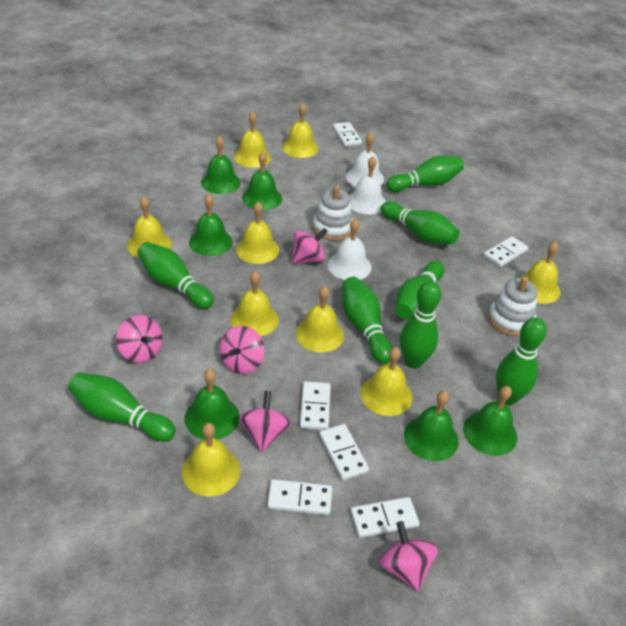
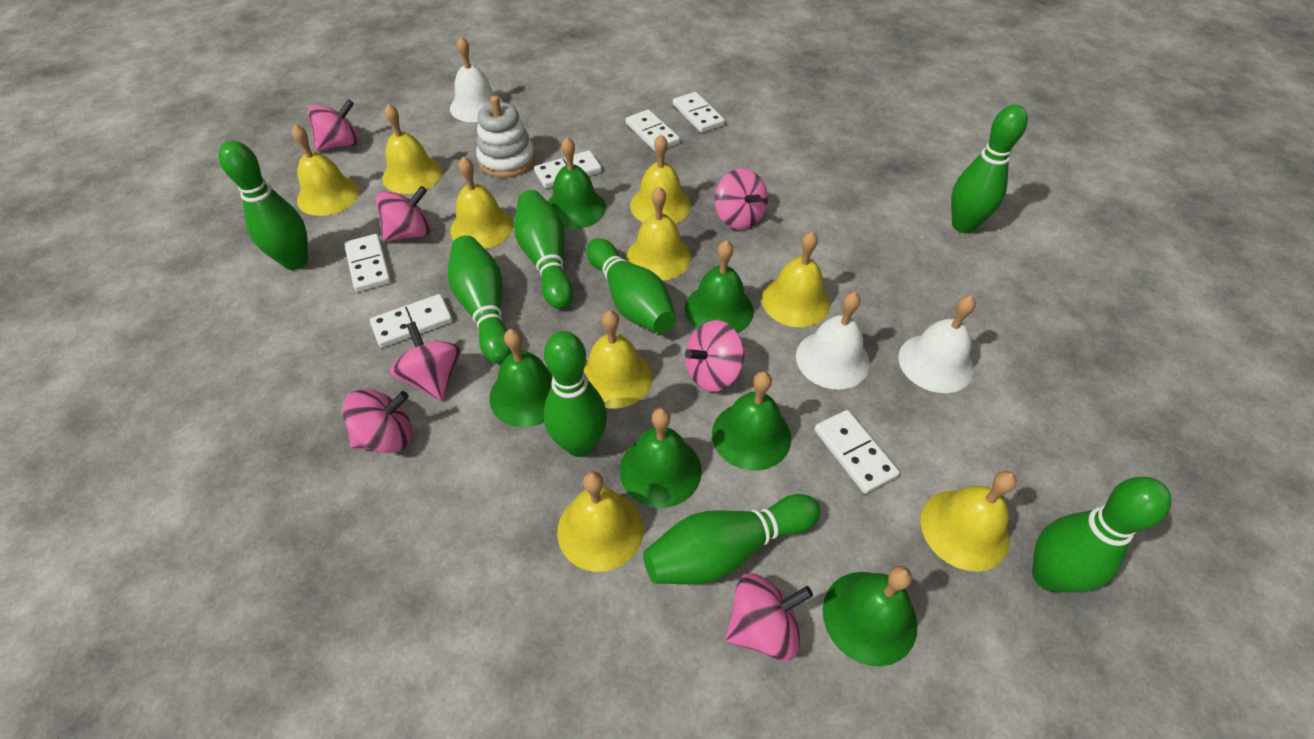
pink spinning top: 5 -> 7
white stacking toy: 2 -> 1

